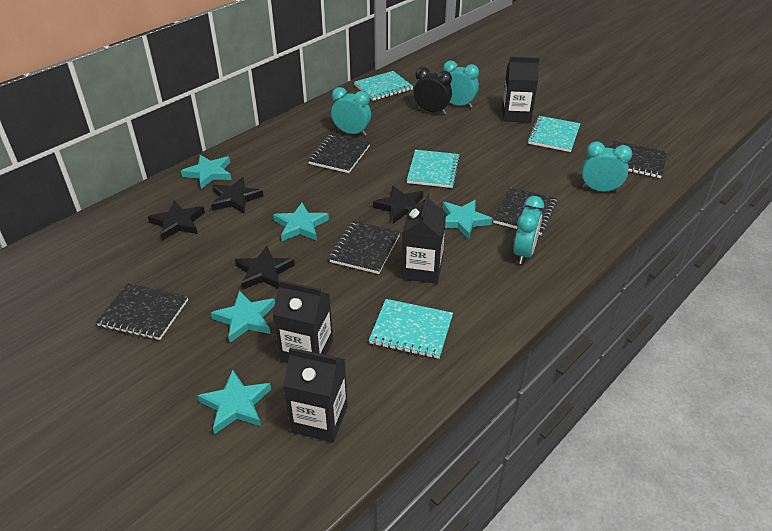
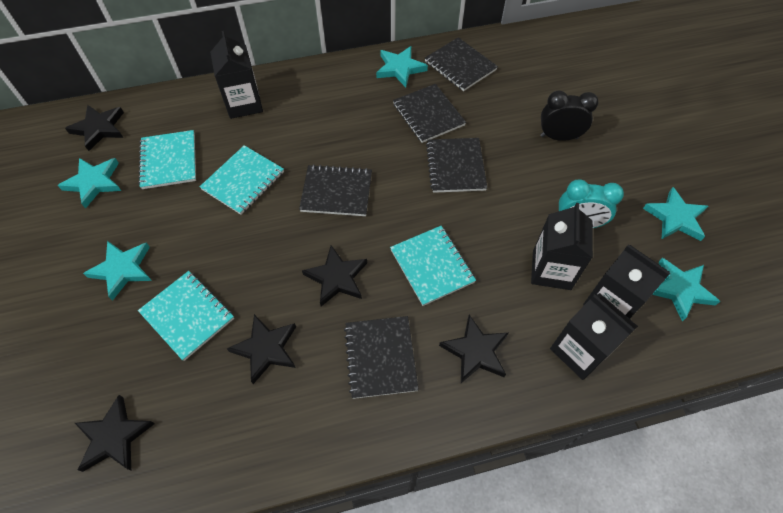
black star: 4 -> 5
turquoise clock: 4 -> 1

